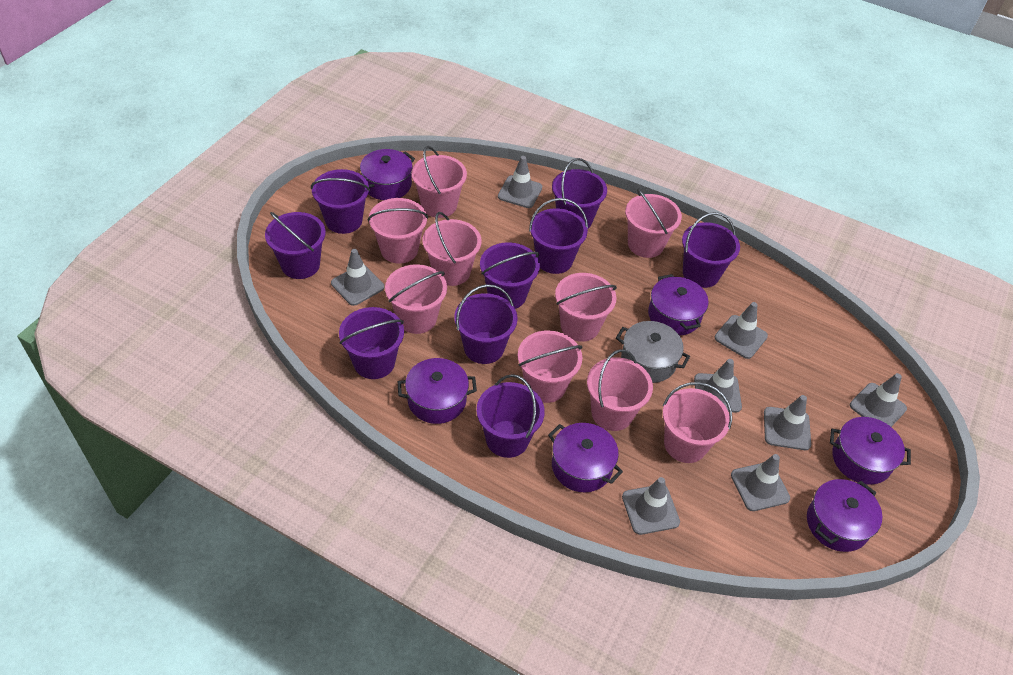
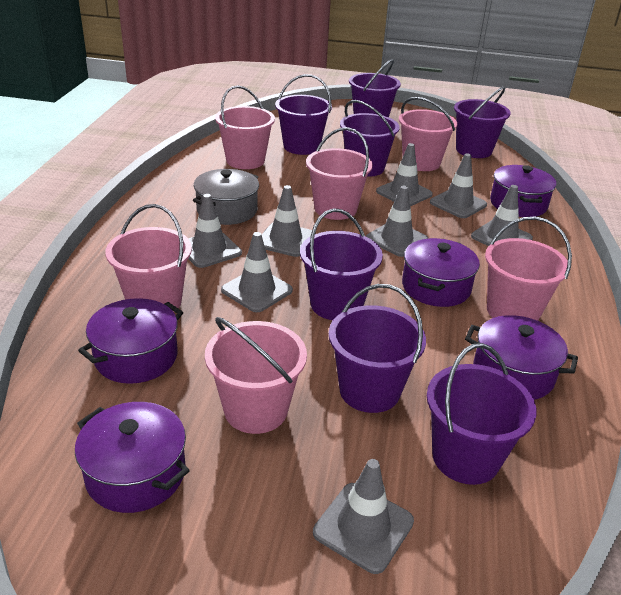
pink bucket: 9 -> 6
purple bucket: 9 -> 7
purple pot: 6 -> 5

